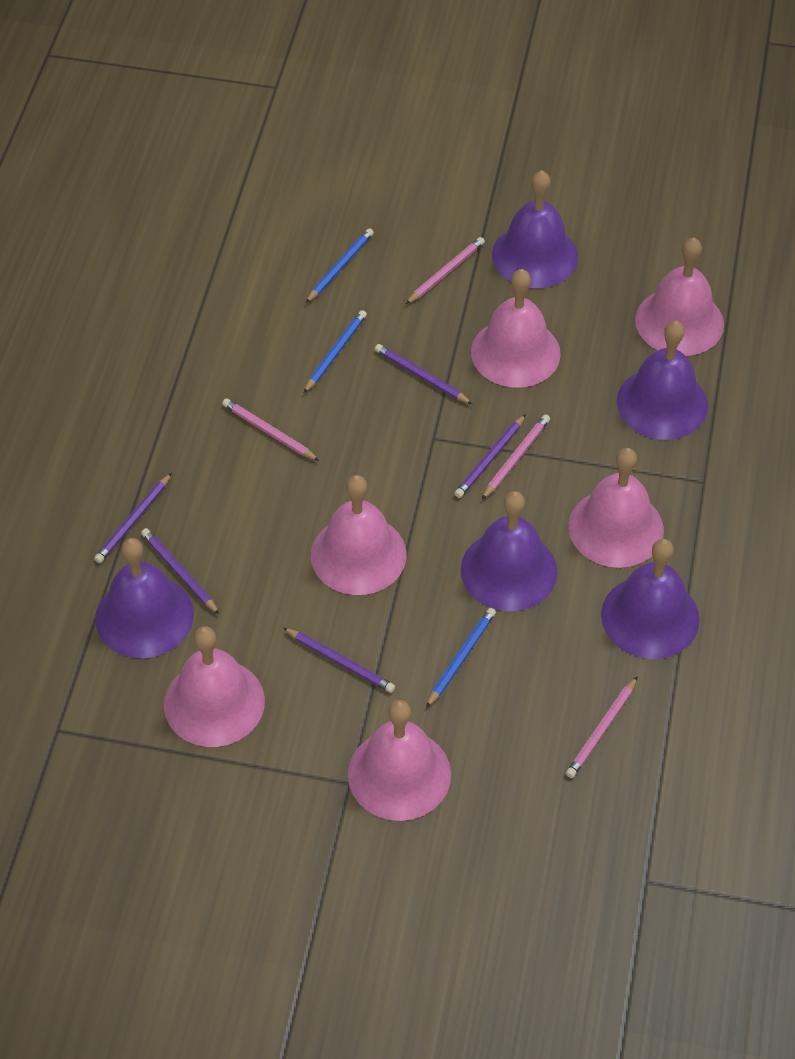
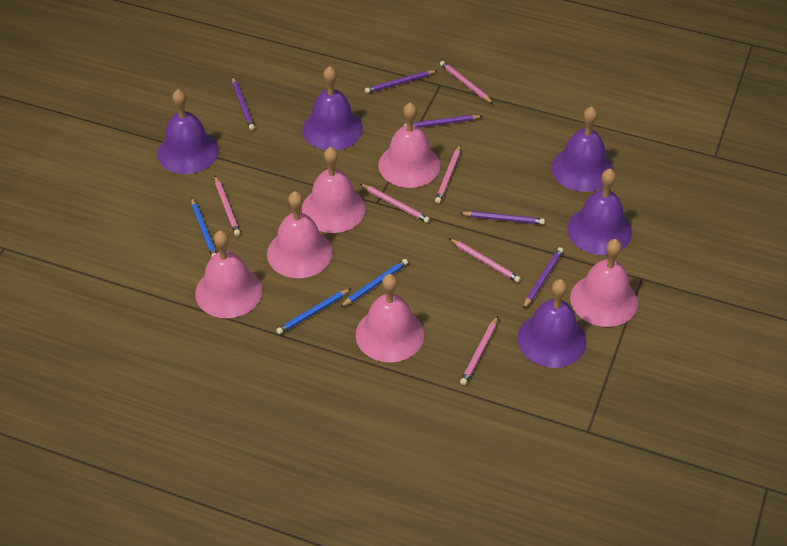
pink pencil: 4 -> 6

